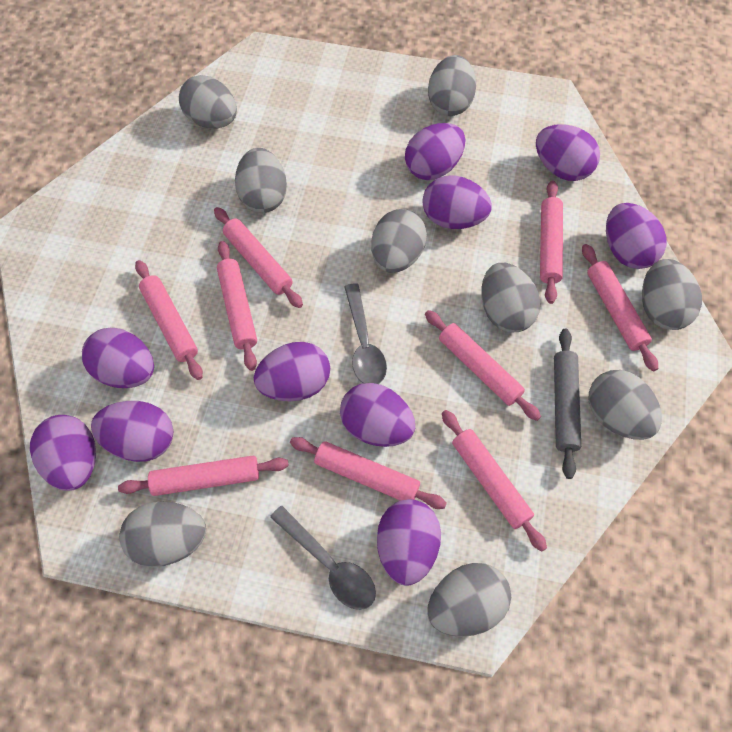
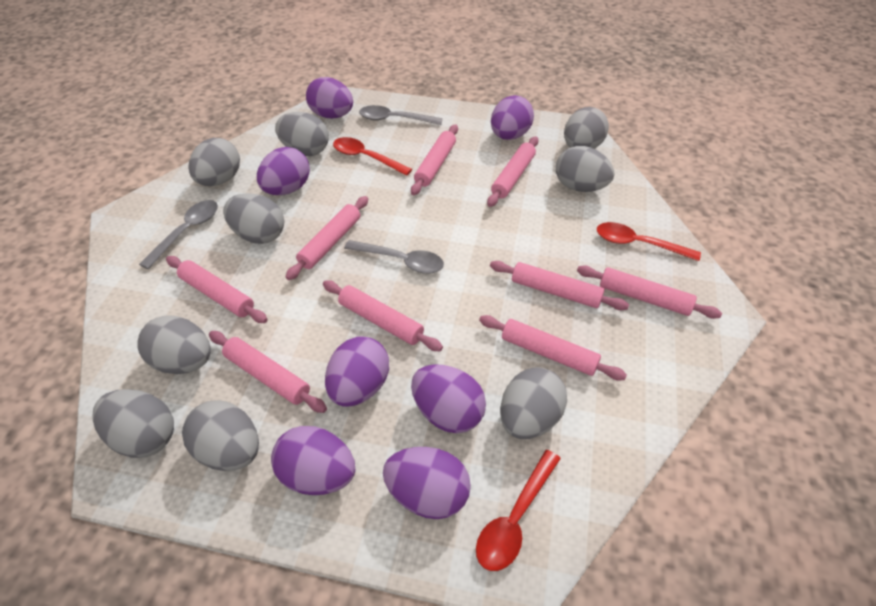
grey rolling pin: 1 -> 0
grey spoon: 2 -> 3
purple egg: 10 -> 7
red spoon: 0 -> 3

